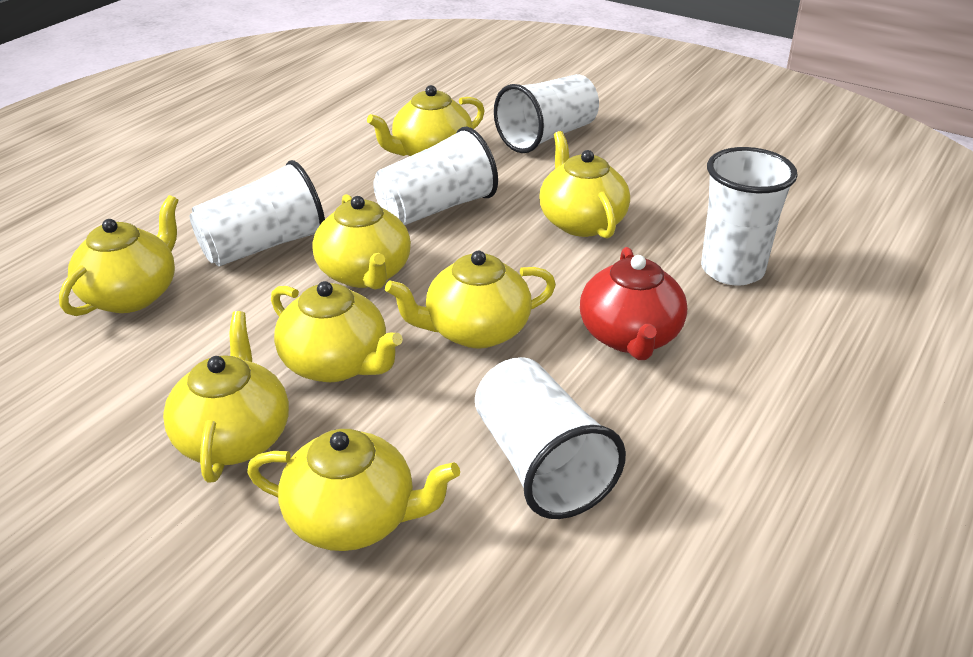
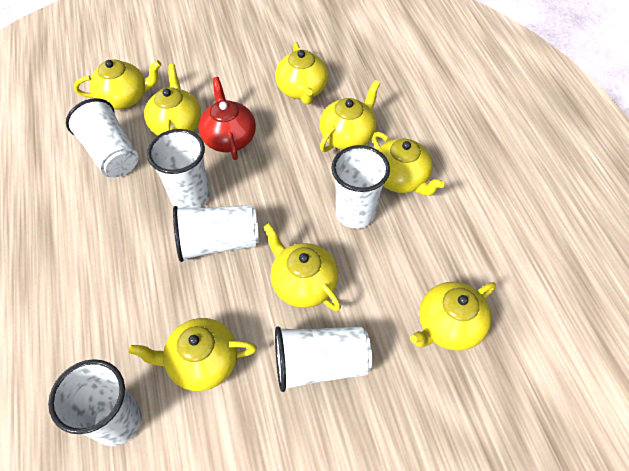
white cup: 5 -> 6

